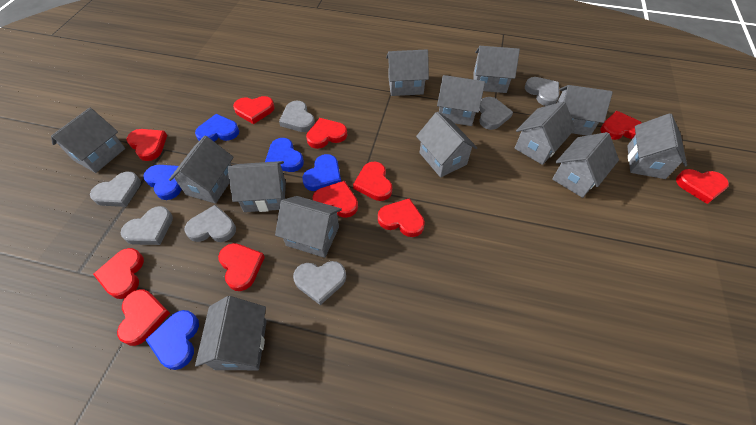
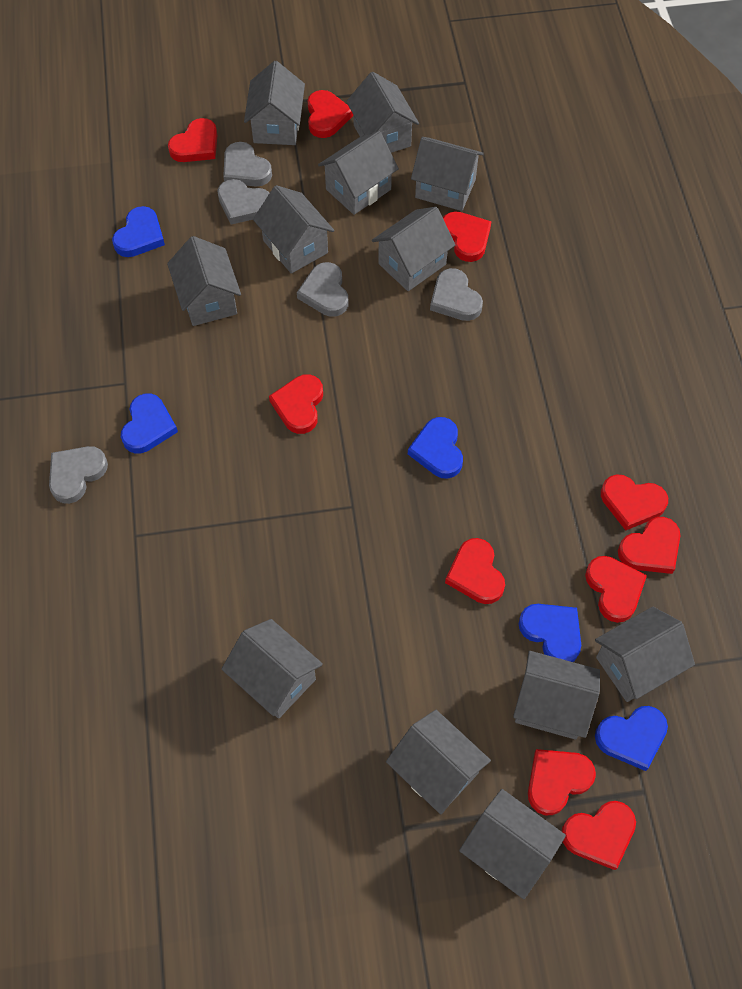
grey heart: 7 -> 5
grey house: 13 -> 12
red heart: 11 -> 10

